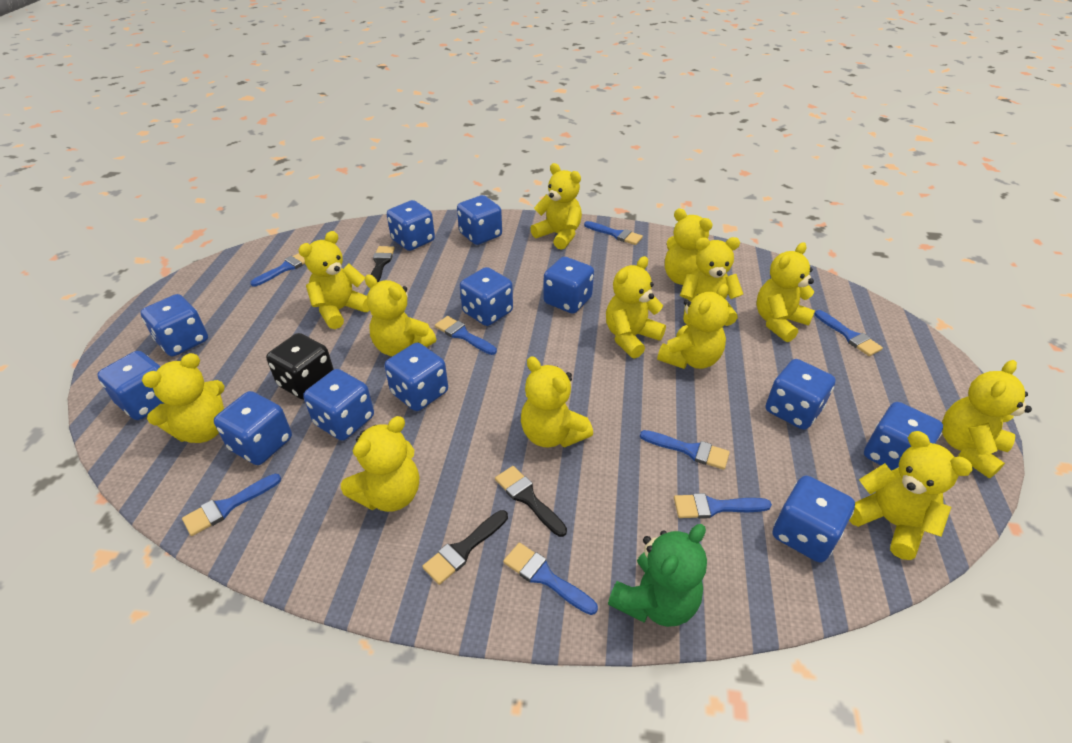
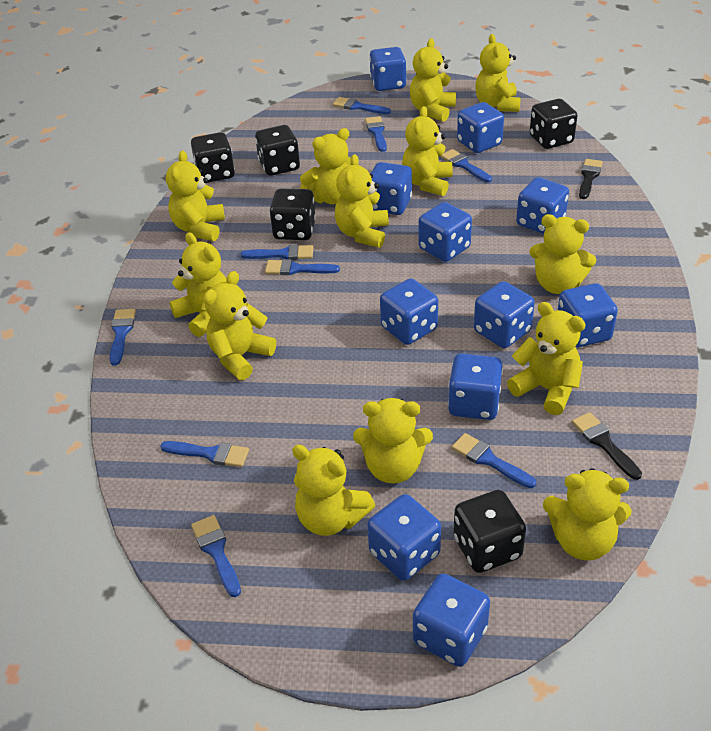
black brush: 3 -> 2
black dice: 1 -> 5
blue brush: 8 -> 9
blue dice: 12 -> 11
green teddy bear: 1 -> 0

